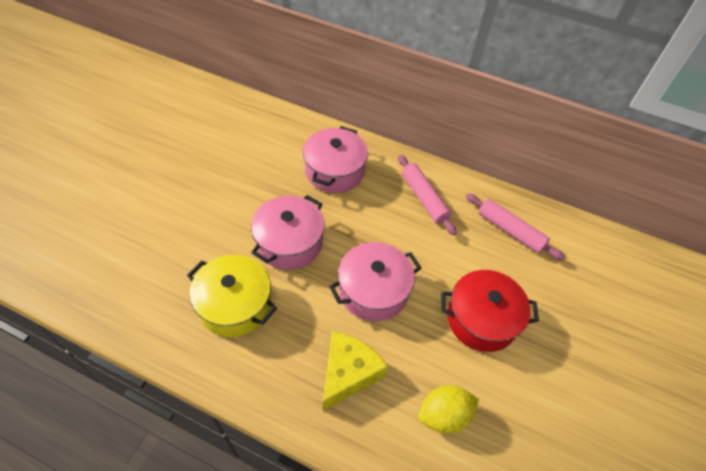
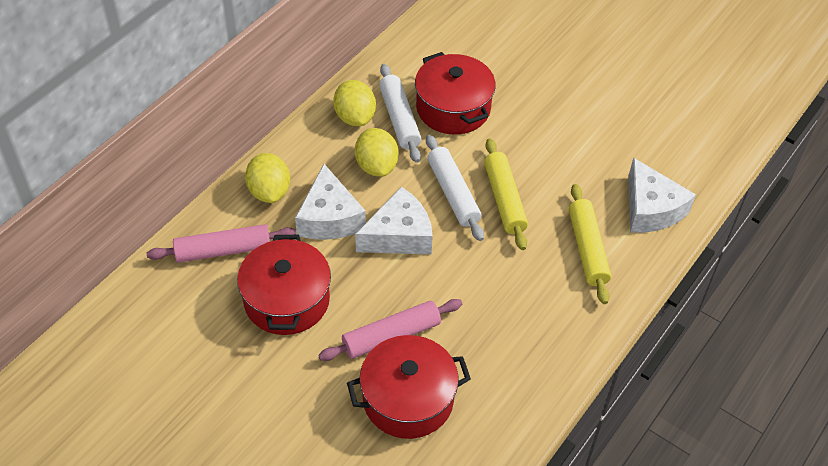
pink pot: 3 -> 0
red pot: 1 -> 3
white cheese: 0 -> 3
white rolling pin: 0 -> 2
yellow cheese: 1 -> 0
yellow lemon: 1 -> 3
yellow pot: 1 -> 0
yellow rolling pin: 0 -> 2

